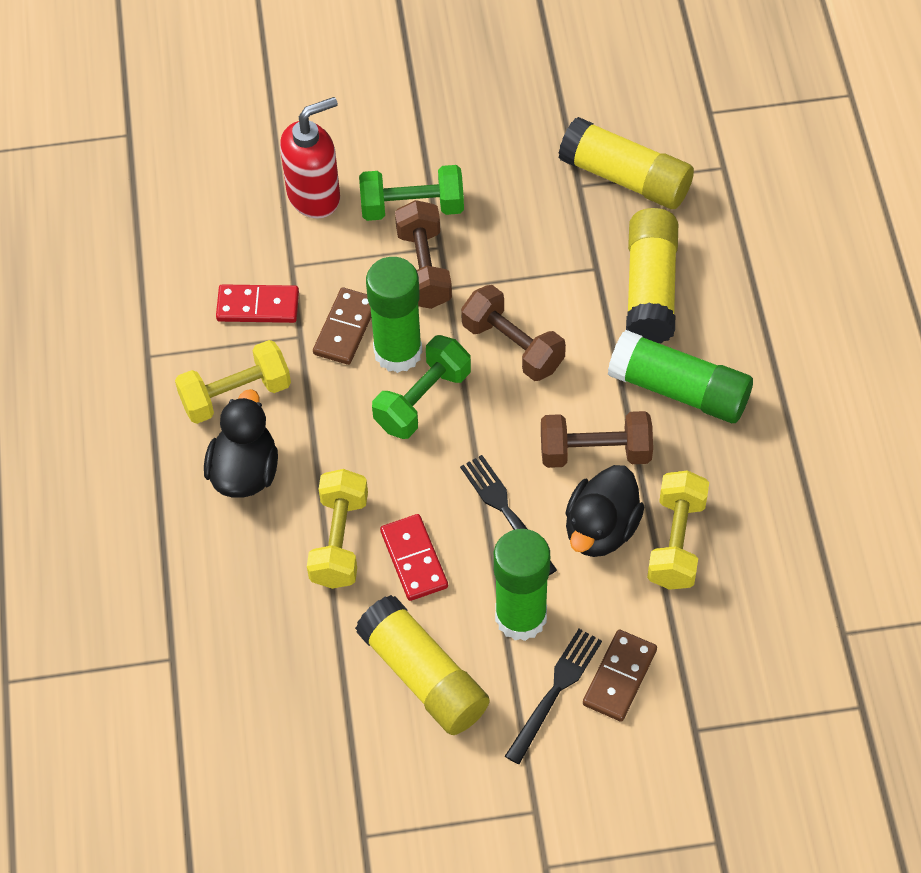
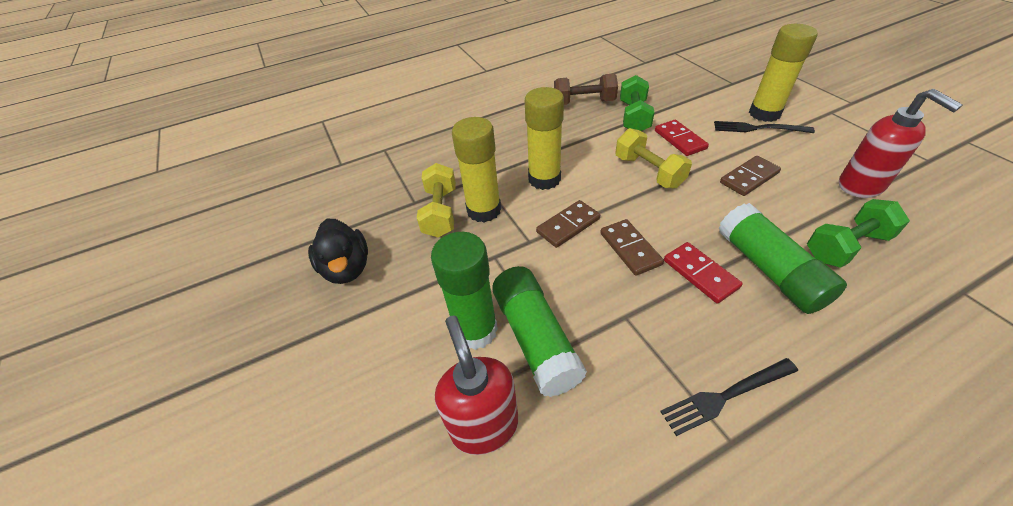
black duck: 2 -> 1
brown domino: 2 -> 3
brown dumbbell: 3 -> 1
red soap dispenser: 1 -> 2
yellow dumbbell: 3 -> 2

